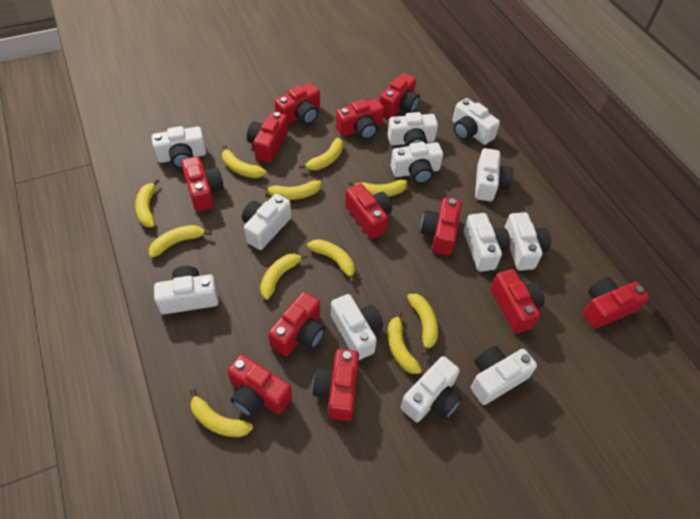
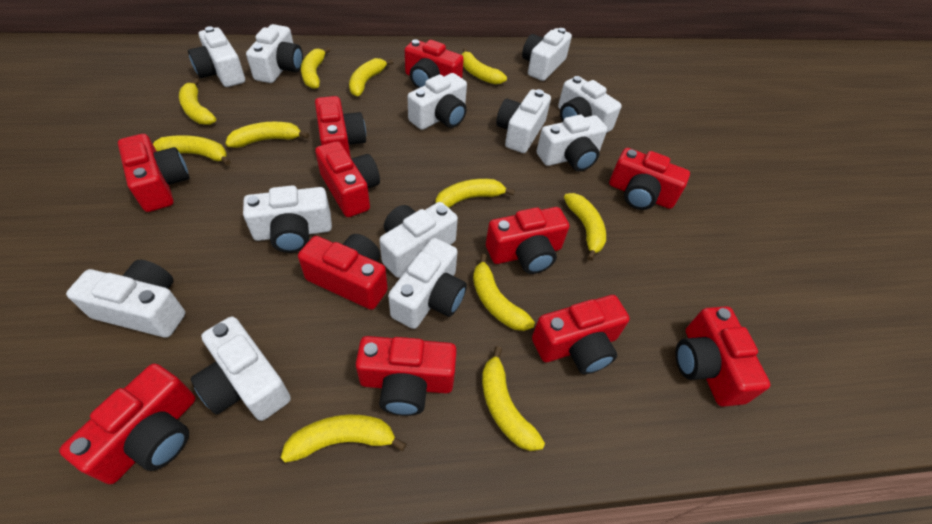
red camera: 12 -> 11

